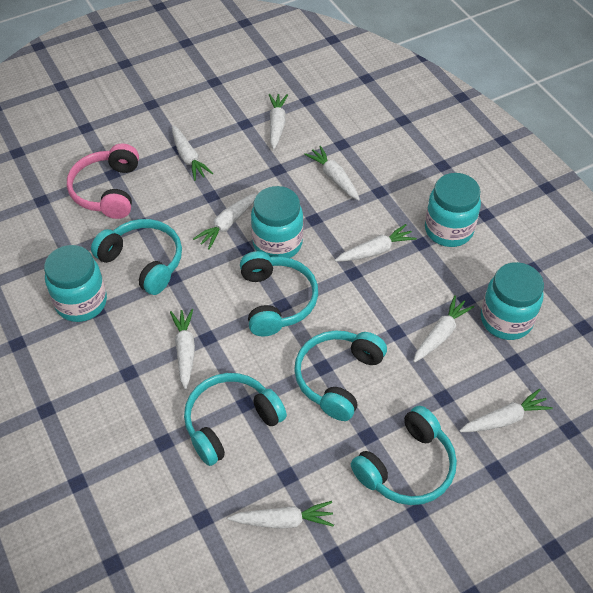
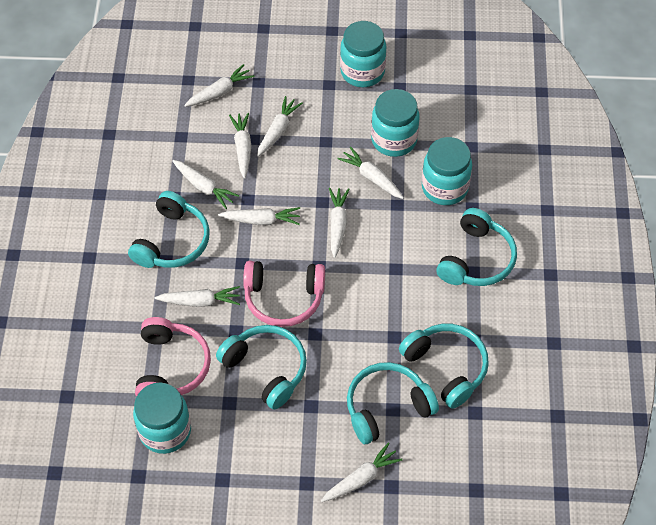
pink headphones: 1 -> 2

